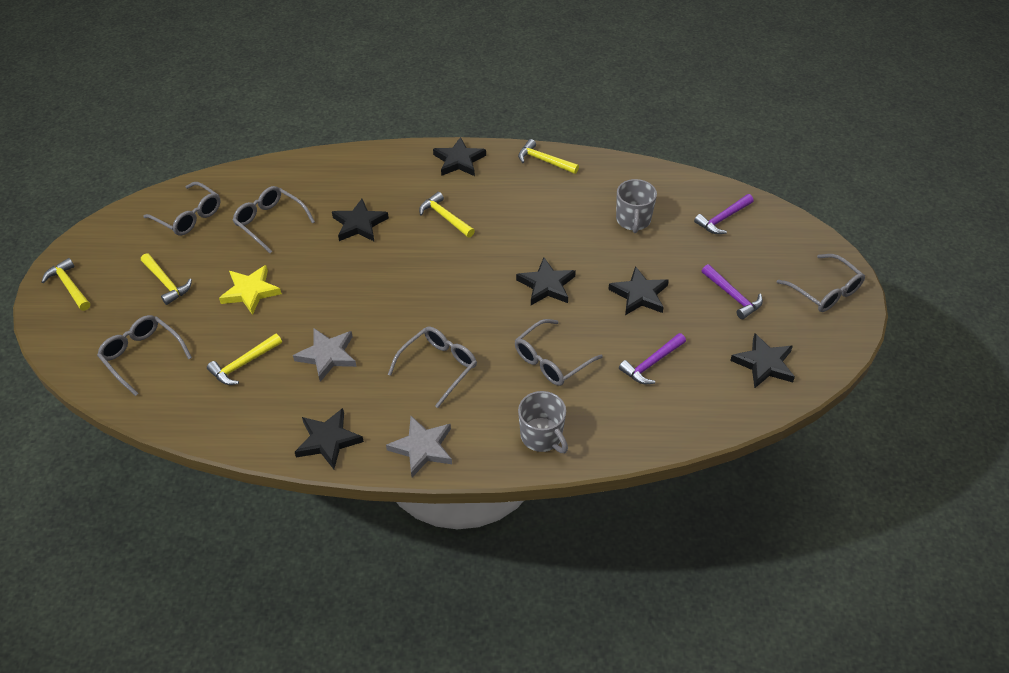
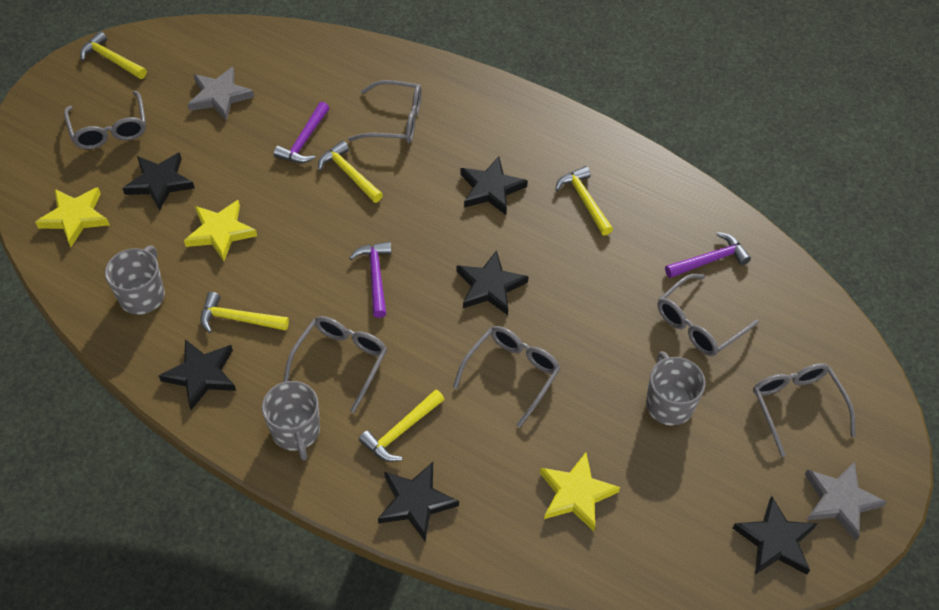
grey mug: 2 -> 3
yellow star: 1 -> 3

